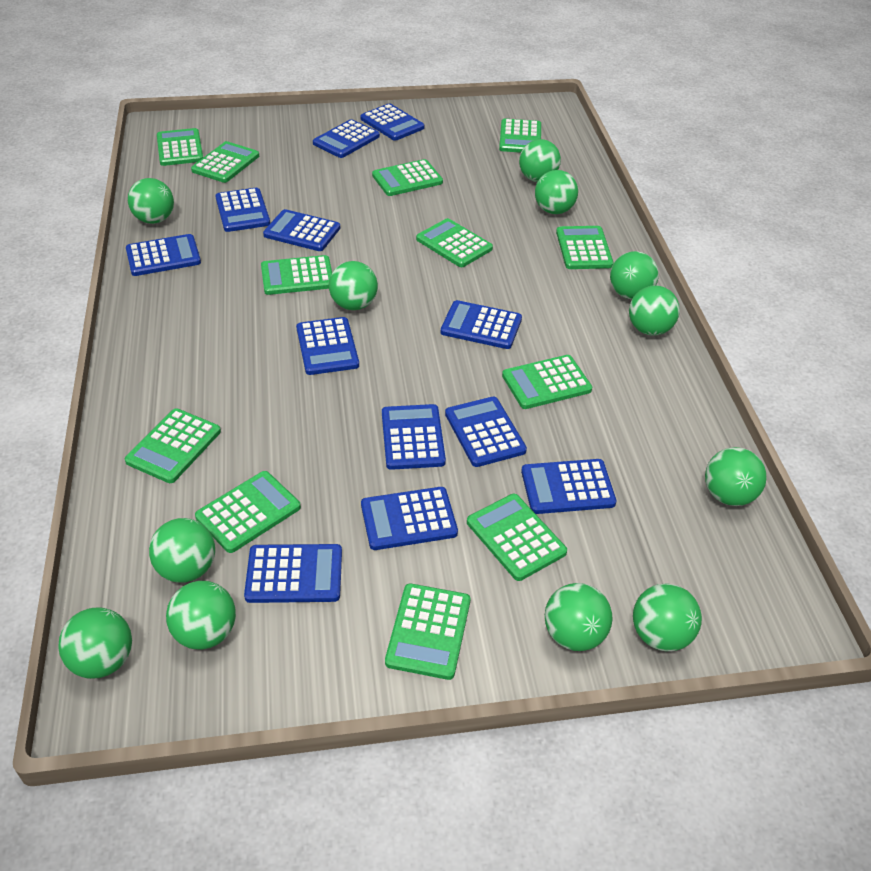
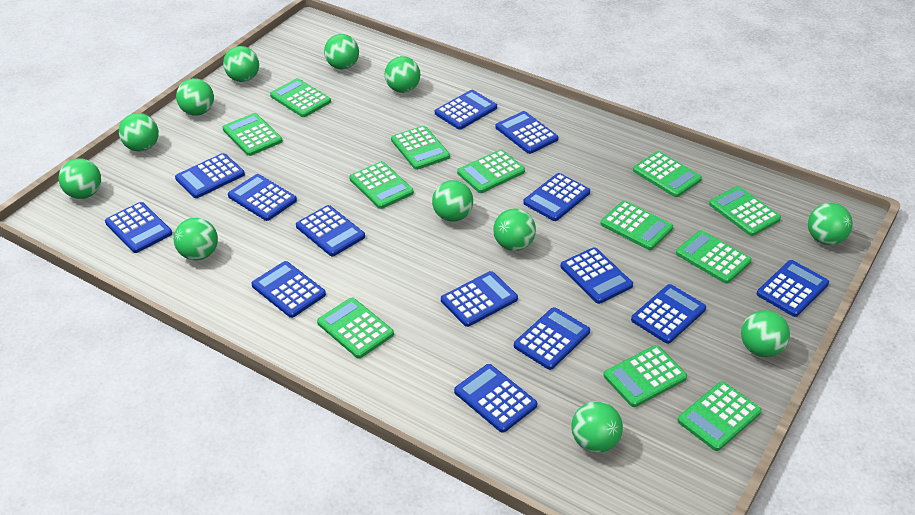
blue calculator: 12 -> 14

